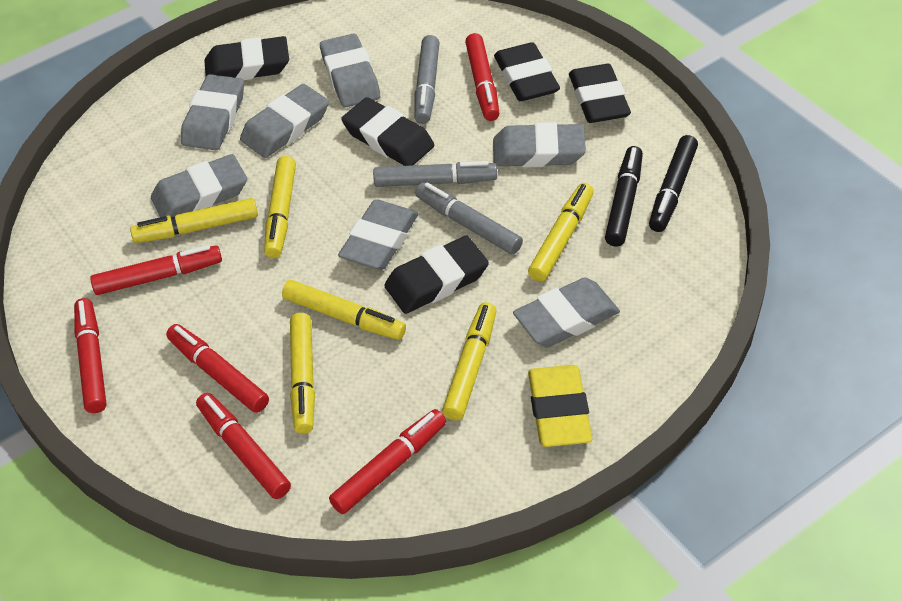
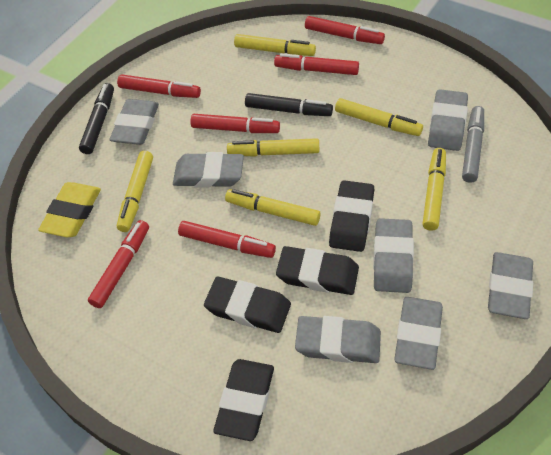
black eraser: 5 -> 4
grey marker: 3 -> 1

